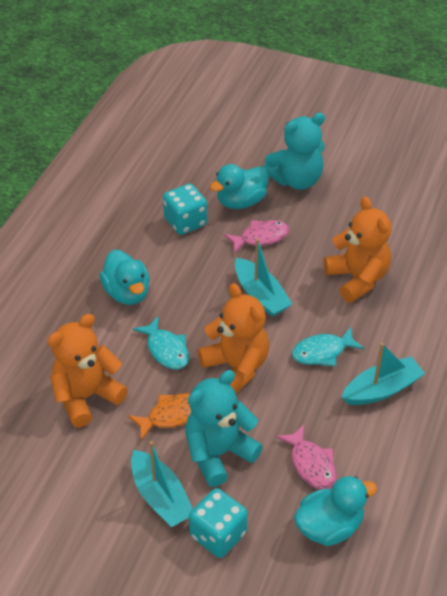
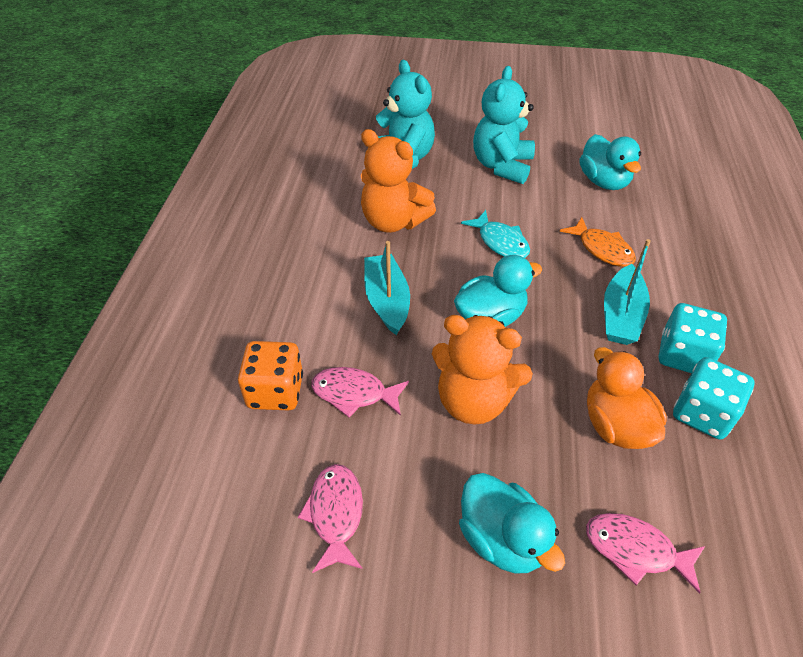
orange dice: 0 -> 1
orange duck: 0 -> 1
orange teddy bear: 3 -> 2
pink fish: 2 -> 3
turquoise boat: 3 -> 2
turquoise fish: 2 -> 1

